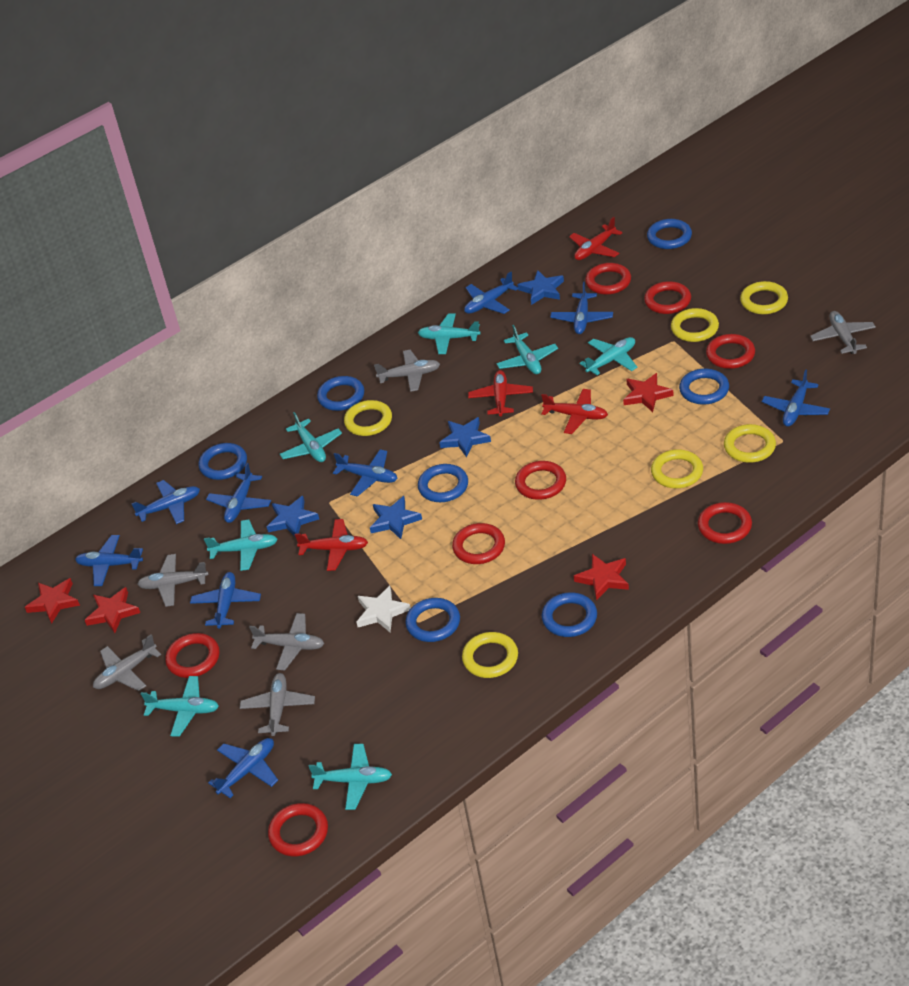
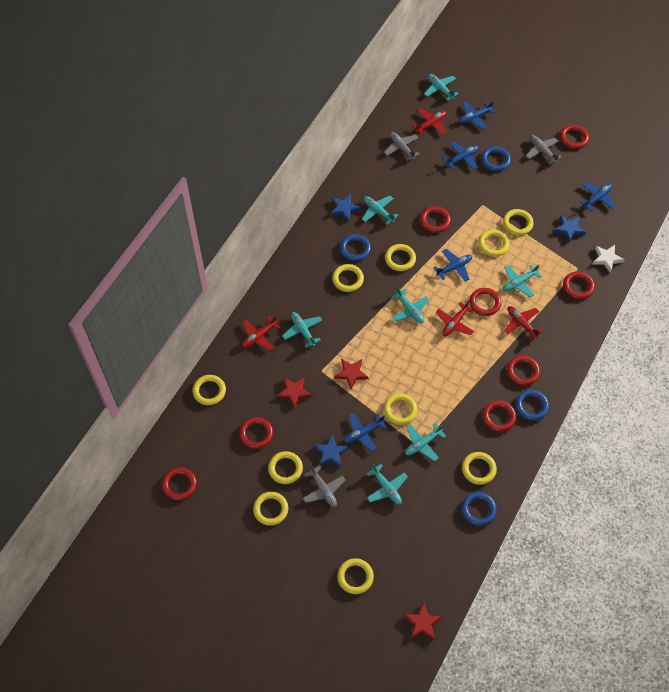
blue plane: 9 -> 5
blue ring: 7 -> 4
blue star: 4 -> 3
grey plane: 6 -> 3
red star: 4 -> 3
yellow ring: 6 -> 10

